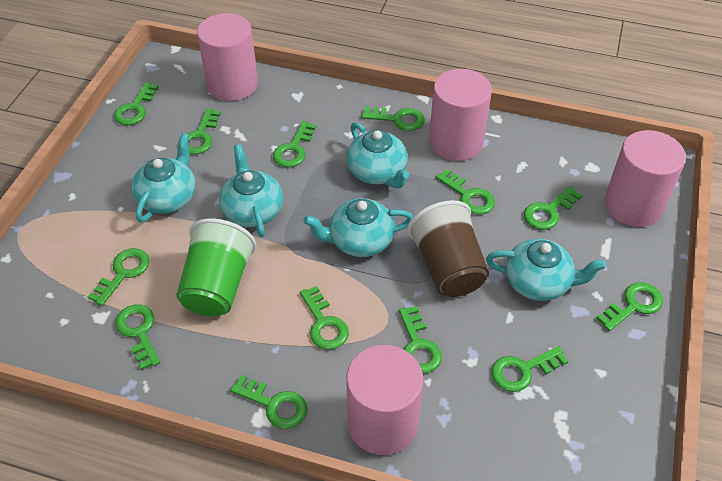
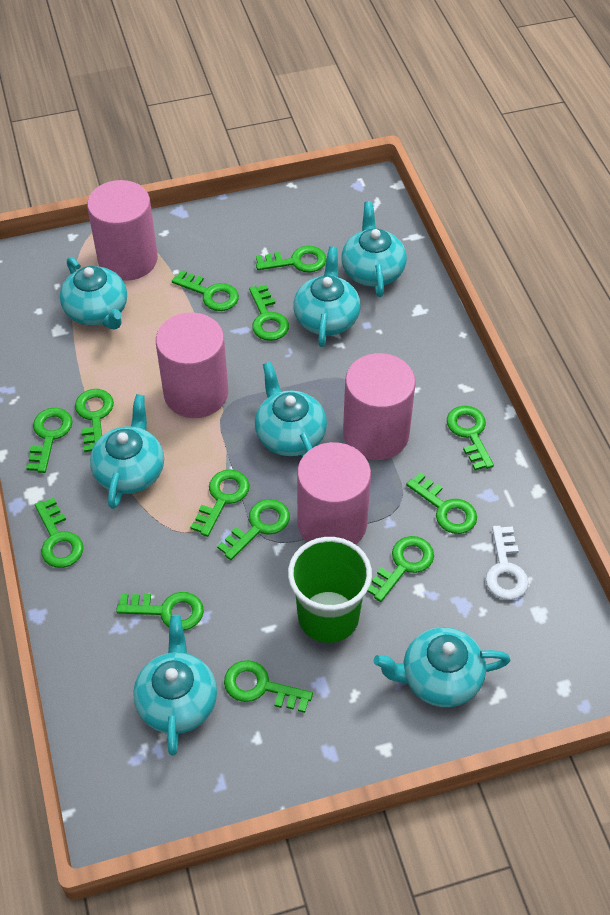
brown cup: 1 -> 0
turquoise teapot: 5 -> 7
white key: 0 -> 1

